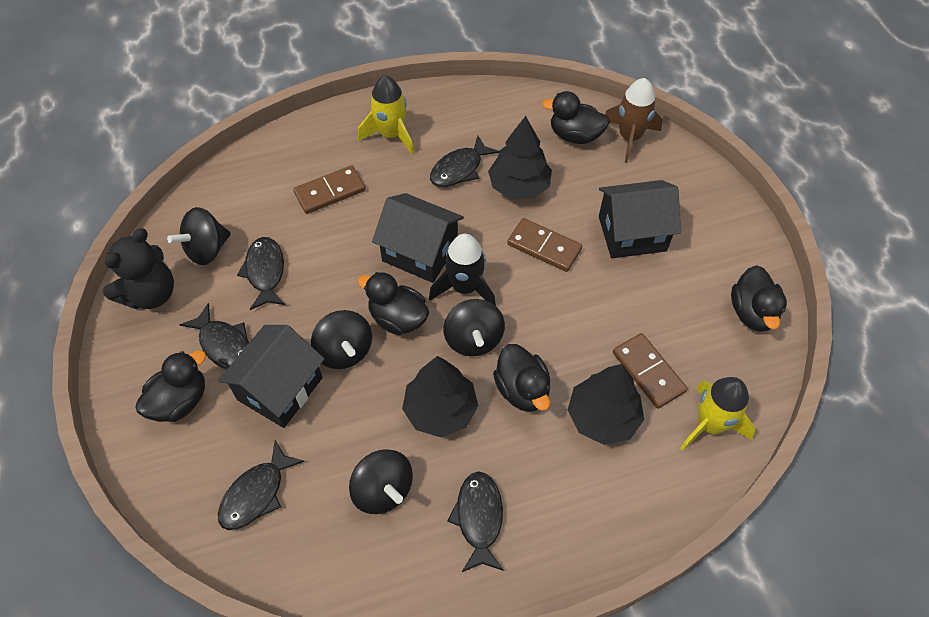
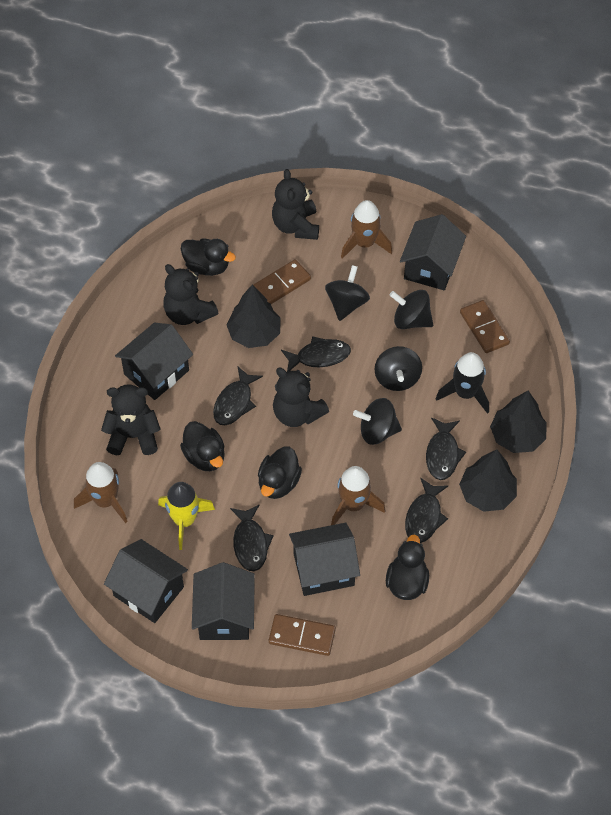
black duck: 5 -> 4
black house: 3 -> 5
black teddy bear: 1 -> 4
brown rocket: 1 -> 3
yellow rocket: 2 -> 1

